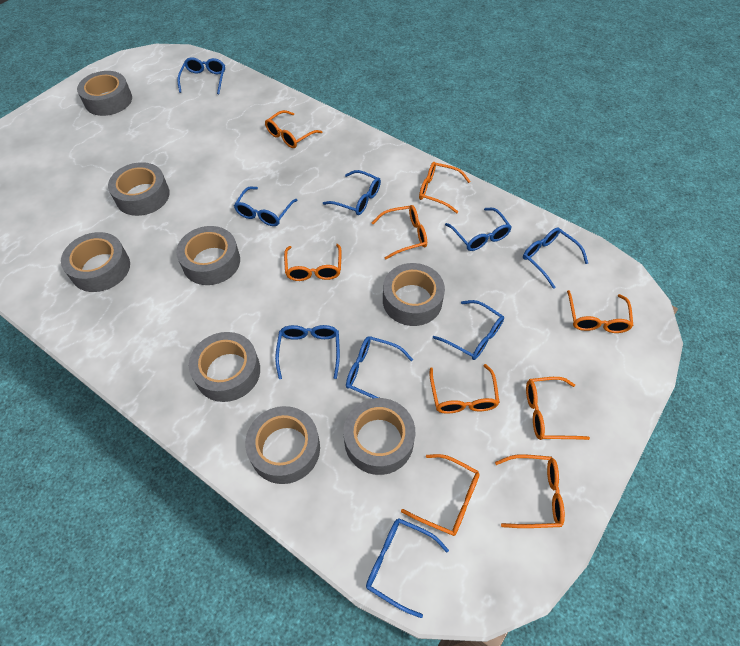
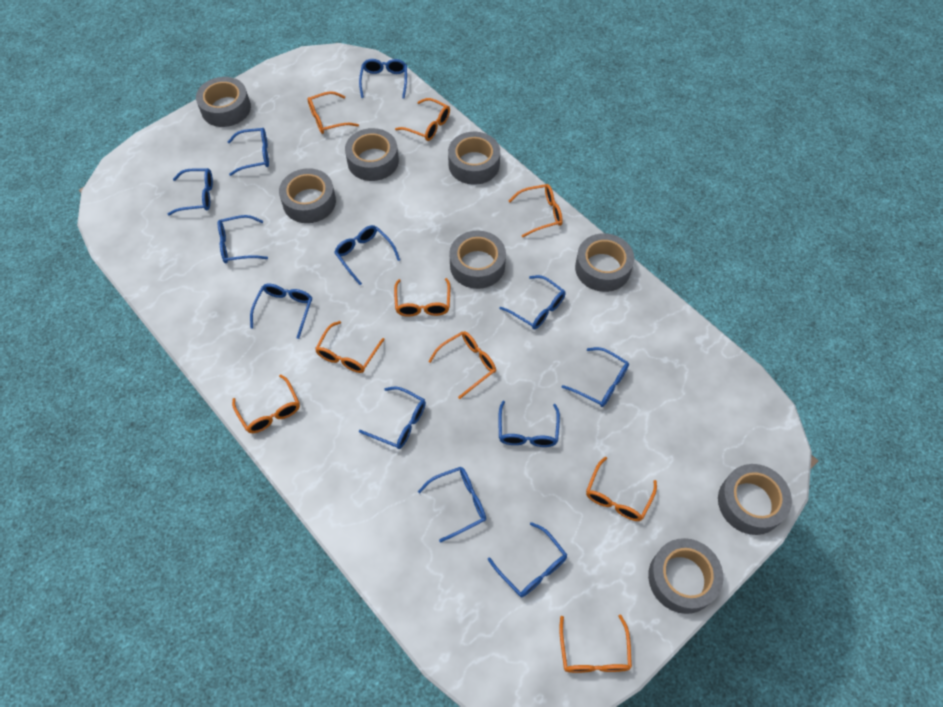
blue glasses: 9 -> 12

